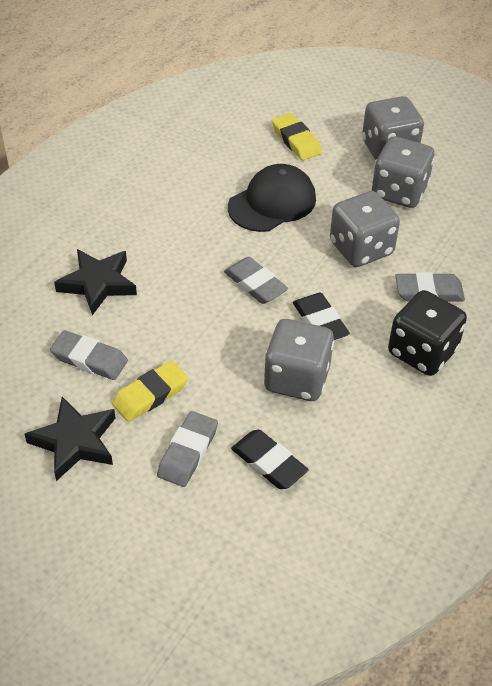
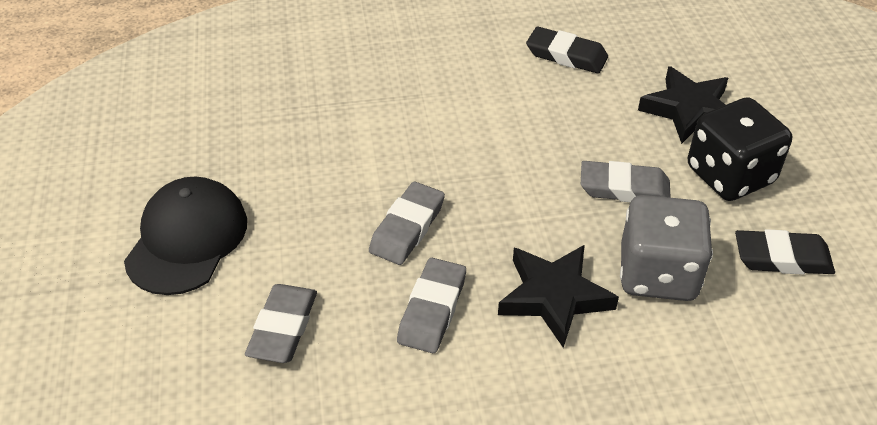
grey dice: 4 -> 1
yellow eraser: 2 -> 0

